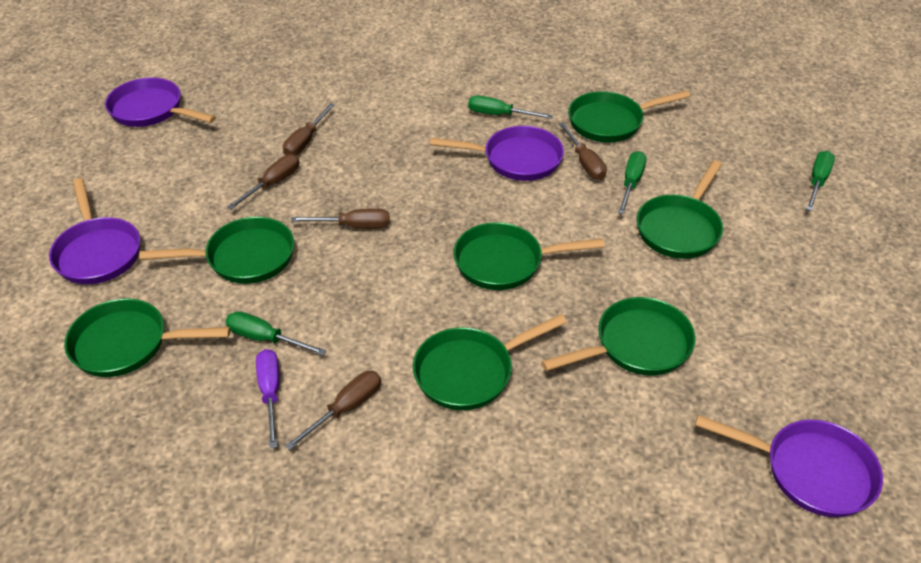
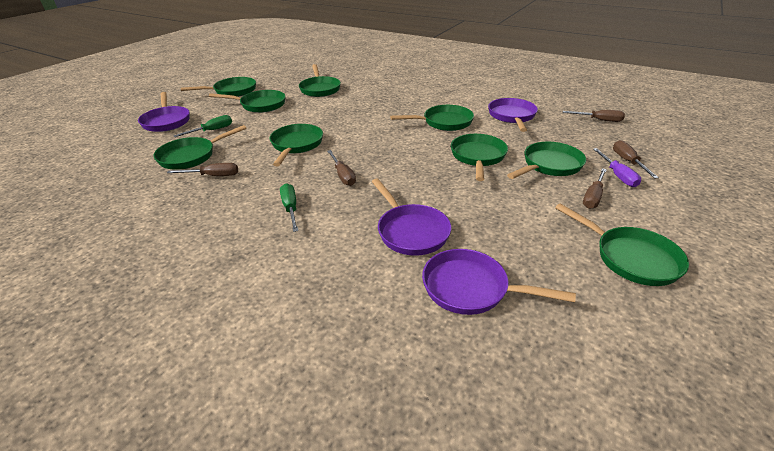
green pan: 7 -> 9
green screwdriver: 4 -> 2

